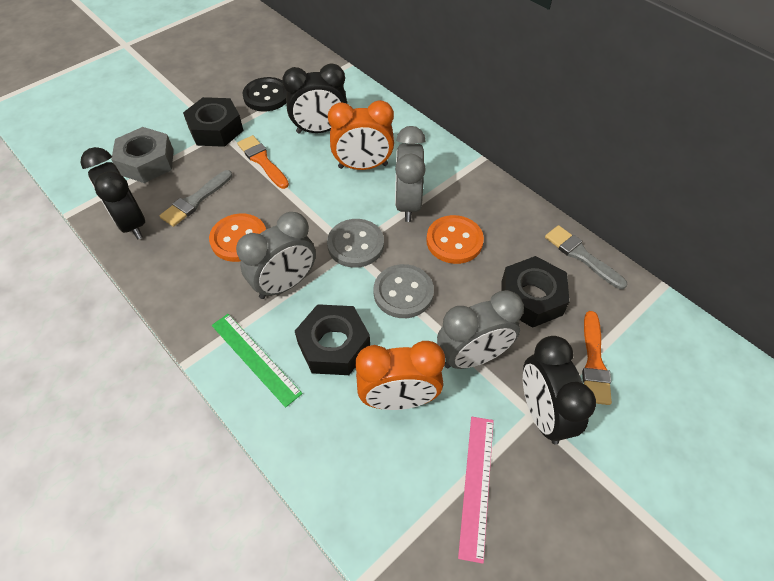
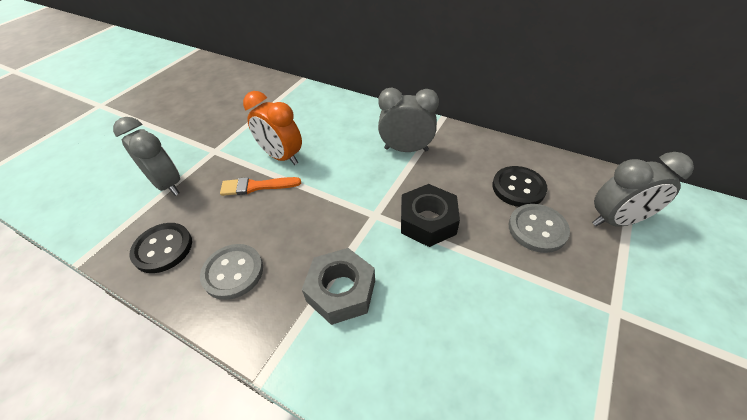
black button: 1 -> 2
black clock: 3 -> 0
black nut: 3 -> 1
green ruler: 1 -> 0
grey brush: 2 -> 0
orange brush: 2 -> 1
orange button: 2 -> 0
orange clock: 2 -> 1
pink ruler: 1 -> 0

